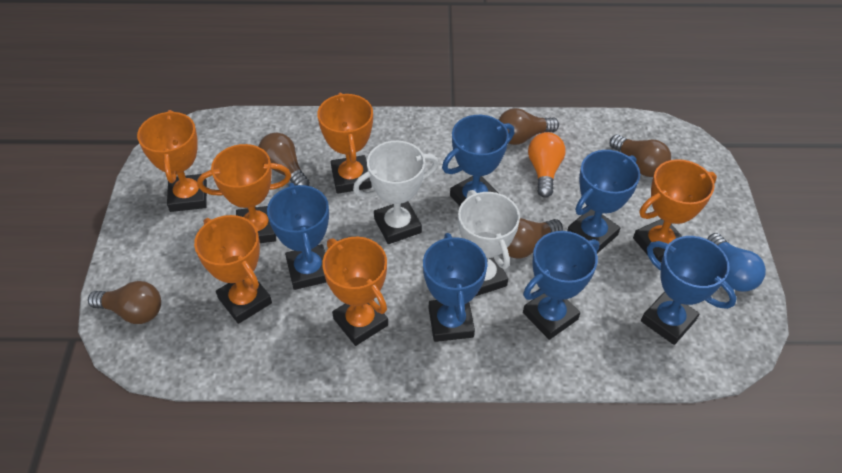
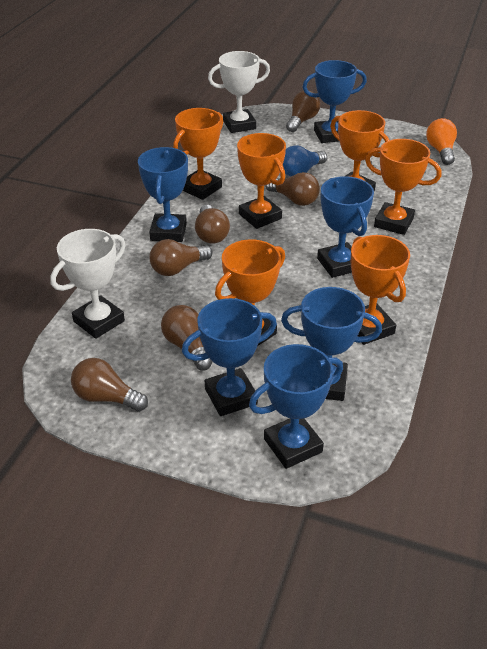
brown light bulb: 5 -> 6

